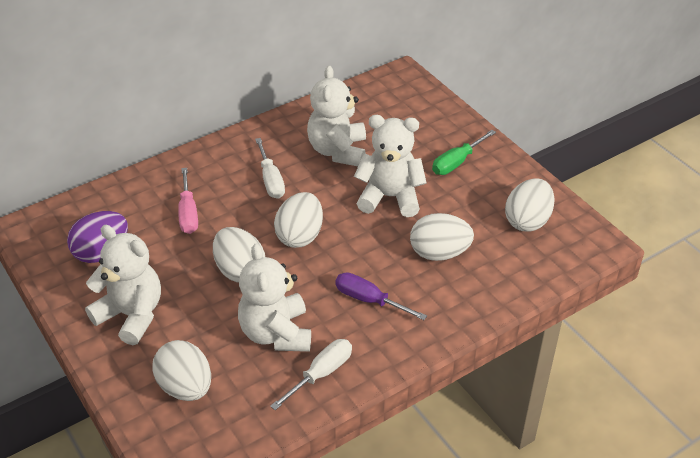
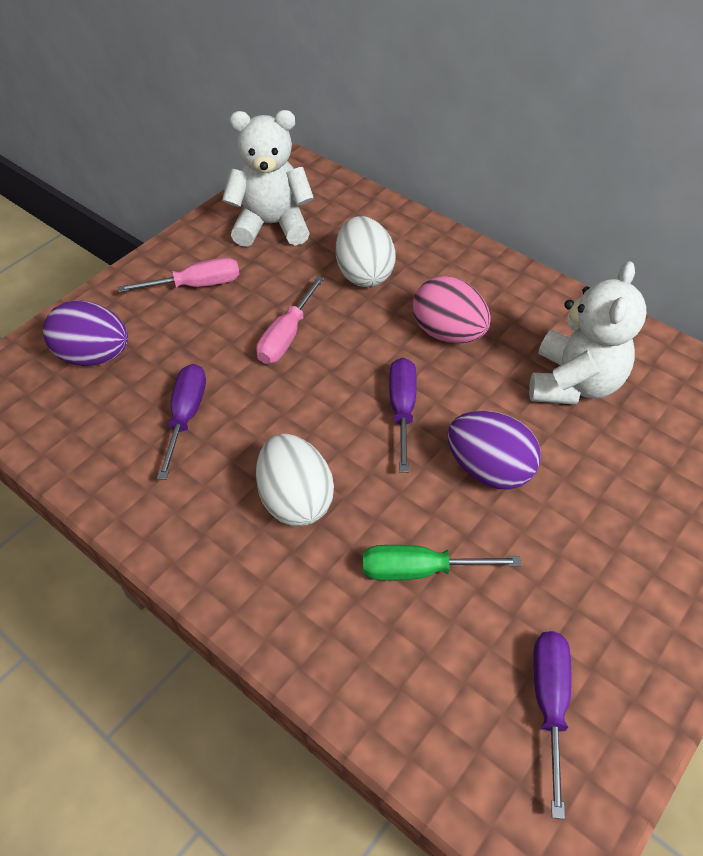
pink egg: 0 -> 1
pink screwdriver: 1 -> 2
purple egg: 1 -> 2
purple screwdriver: 1 -> 3
white egg: 5 -> 2
white screwdriver: 2 -> 0
white teddy bear: 4 -> 2

